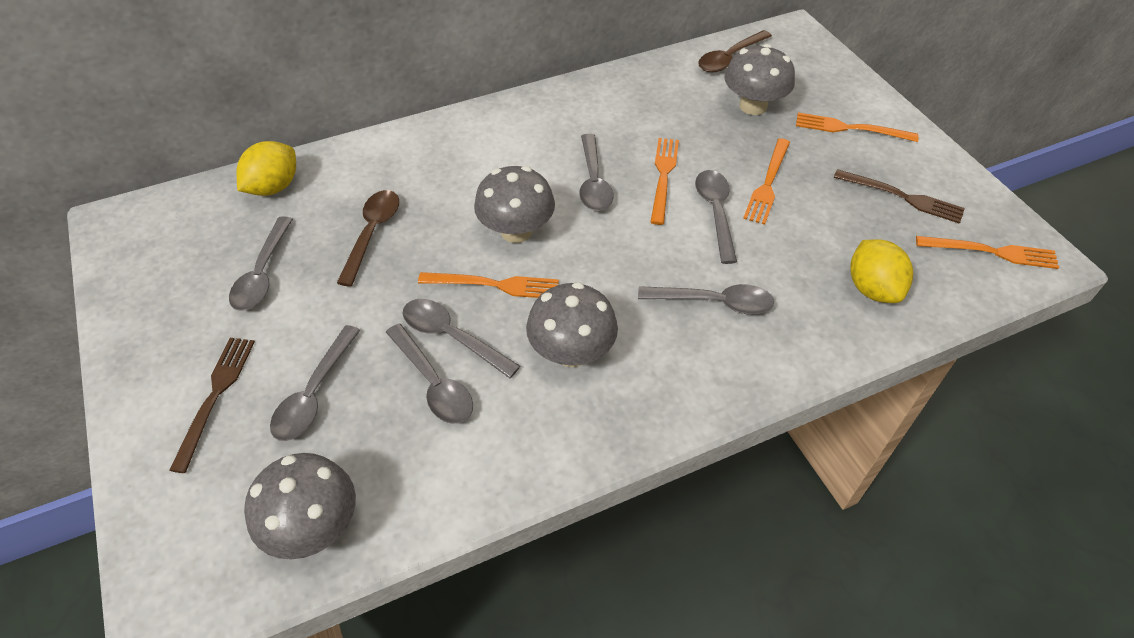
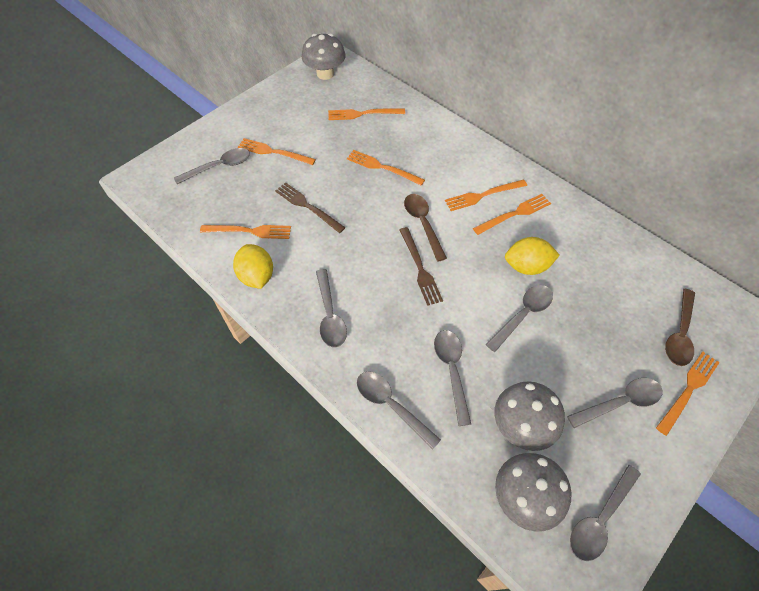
grey mushroom: 4 -> 3
orange fork: 5 -> 7

